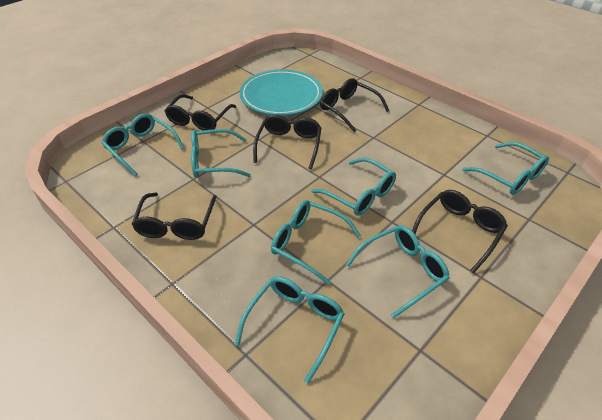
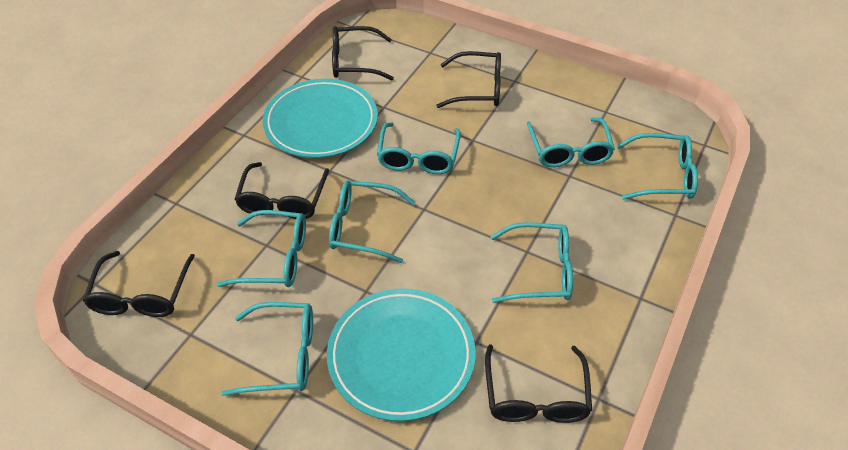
turquoise plate: 1 -> 2

